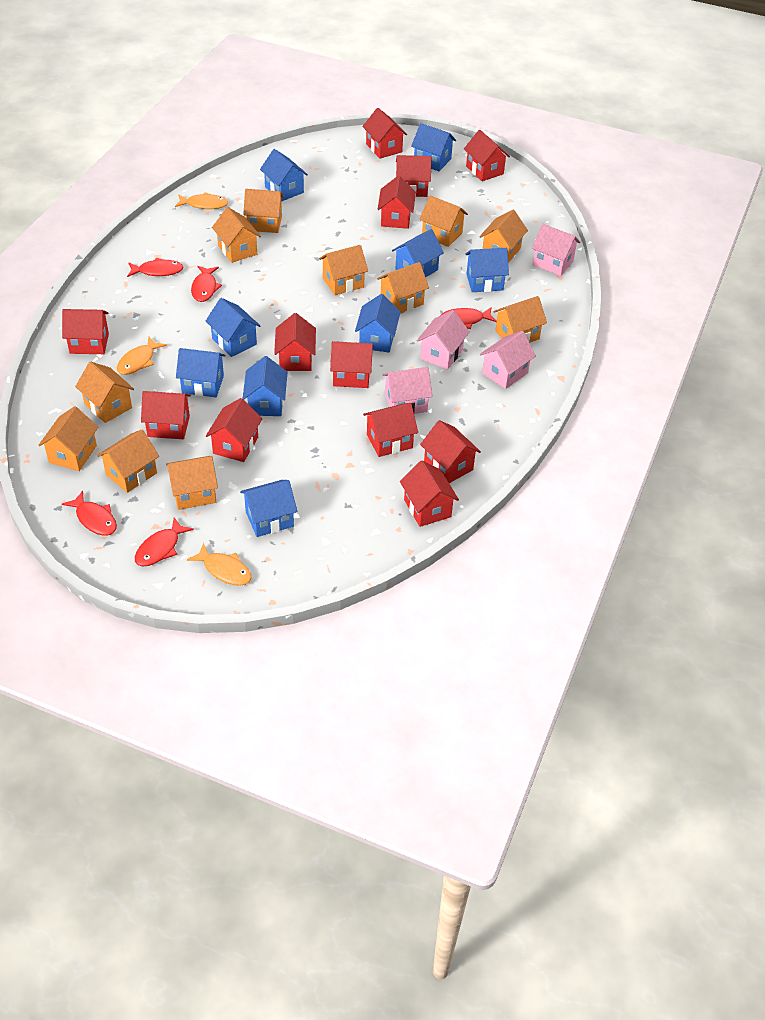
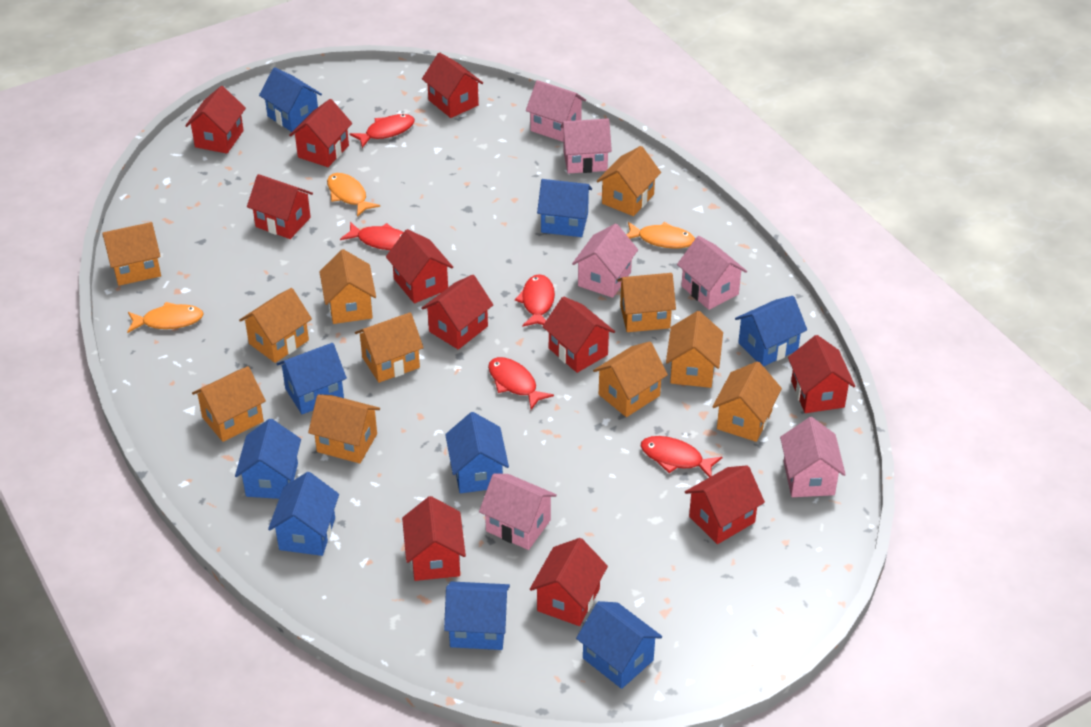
pink house: 4 -> 6
red house: 12 -> 11

